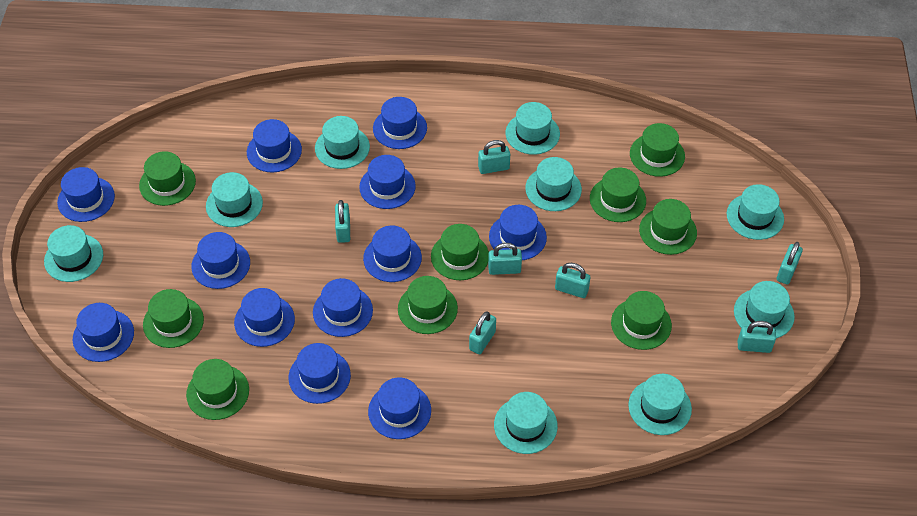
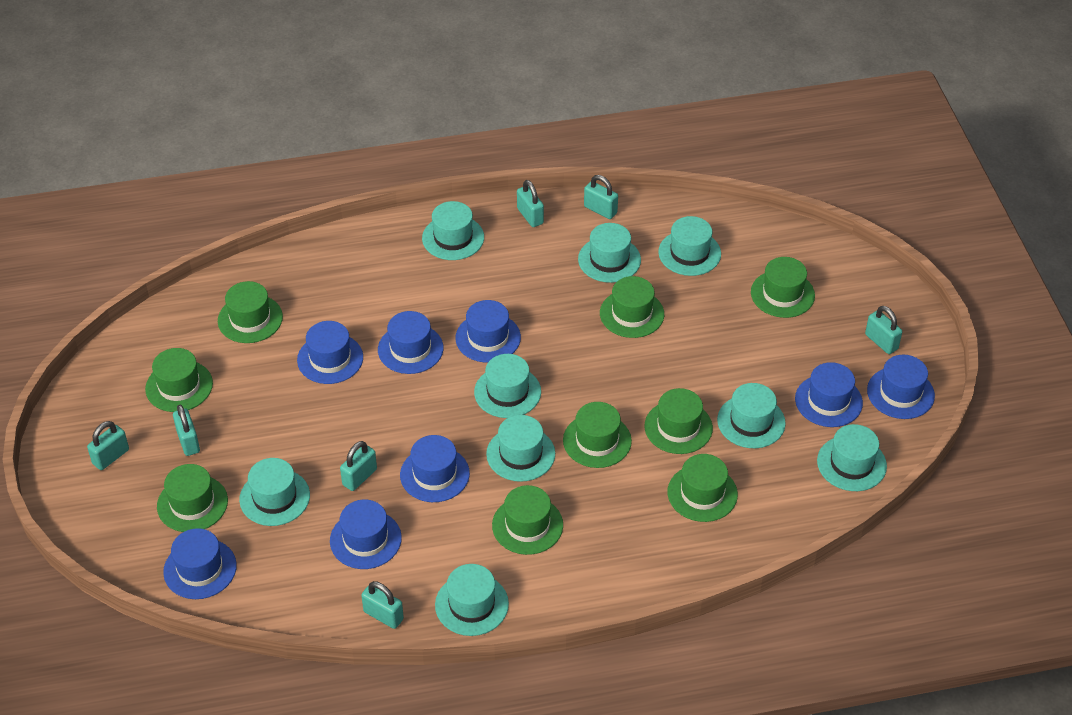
blue hat: 12 -> 8

